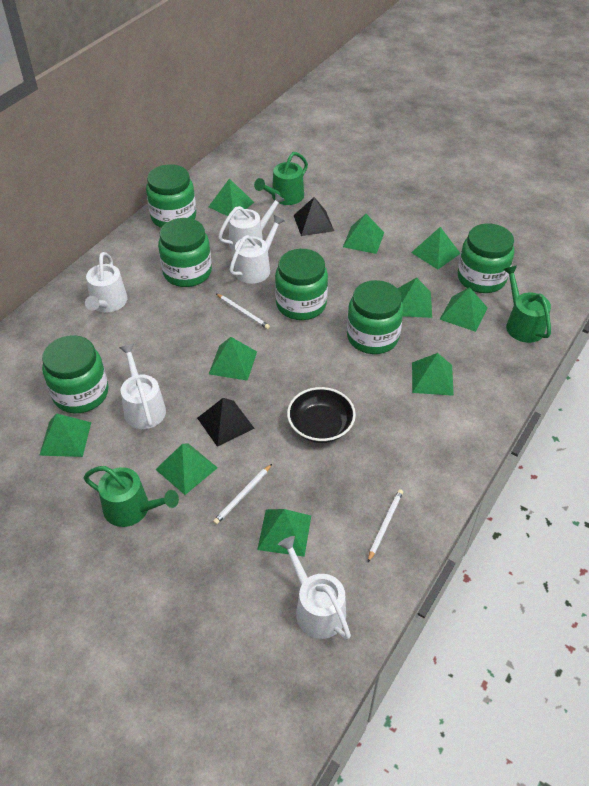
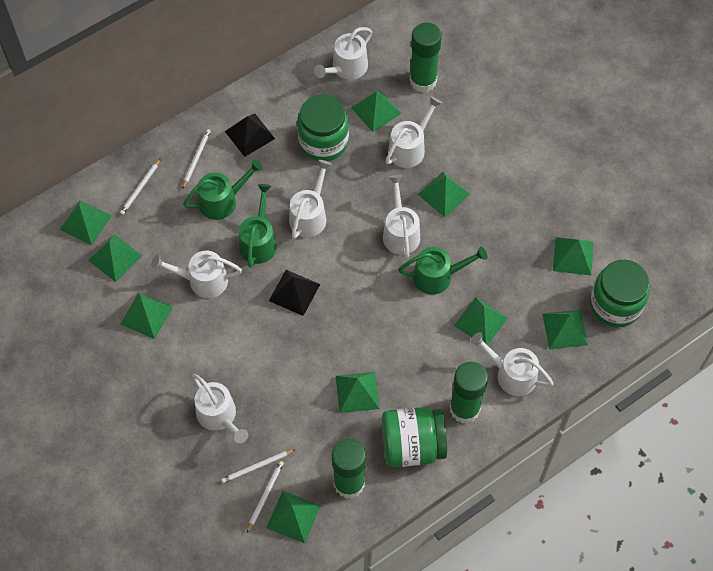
black bowl: 1 -> 0
green glue stick: 0 -> 3
green jar: 6 -> 3
white pencil: 3 -> 4
white watering can: 5 -> 7

